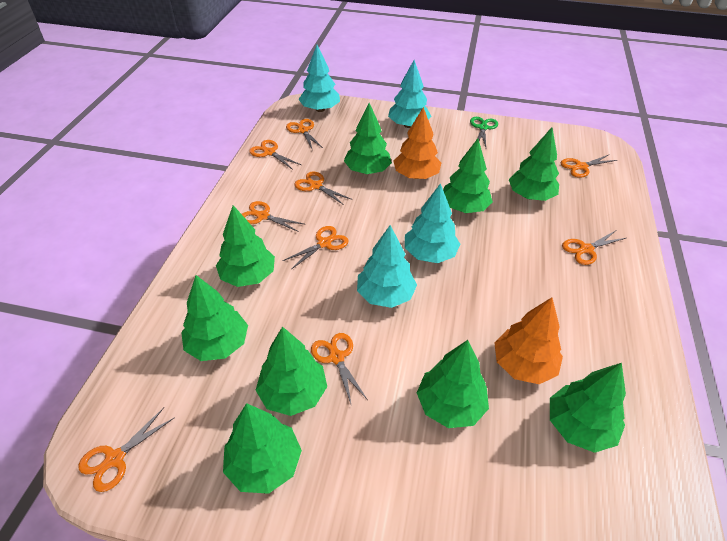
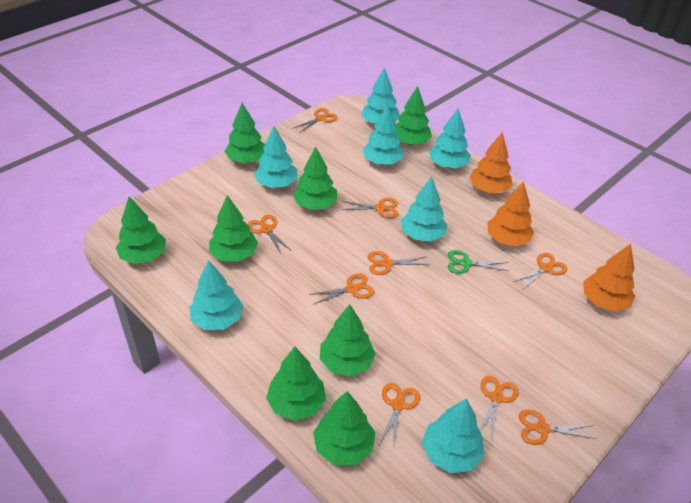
green tree: 9 -> 8
orange tree: 2 -> 3
turquoise tree: 4 -> 7

